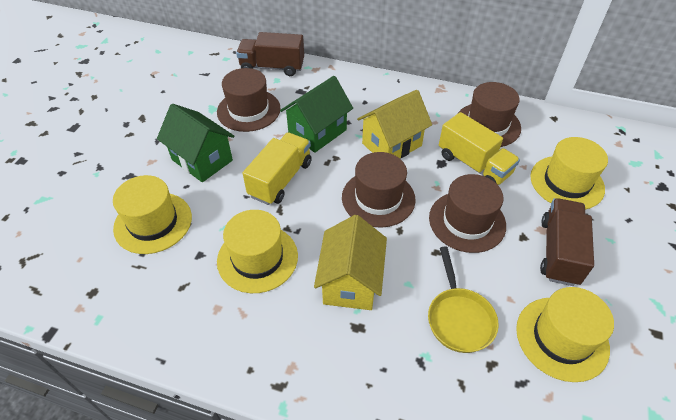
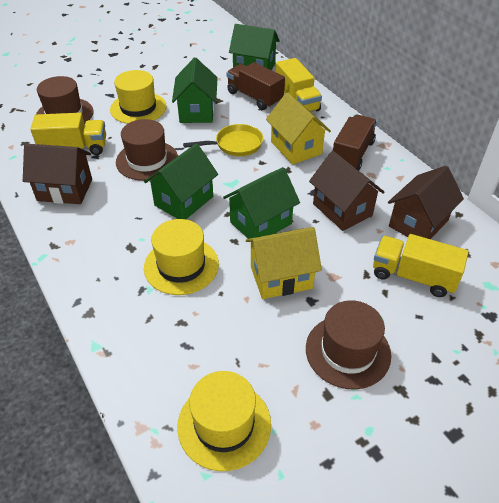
brown hat: 4 -> 3
brown house: 0 -> 3
green house: 2 -> 4
yellow hat: 4 -> 3
yellow truck: 2 -> 3

